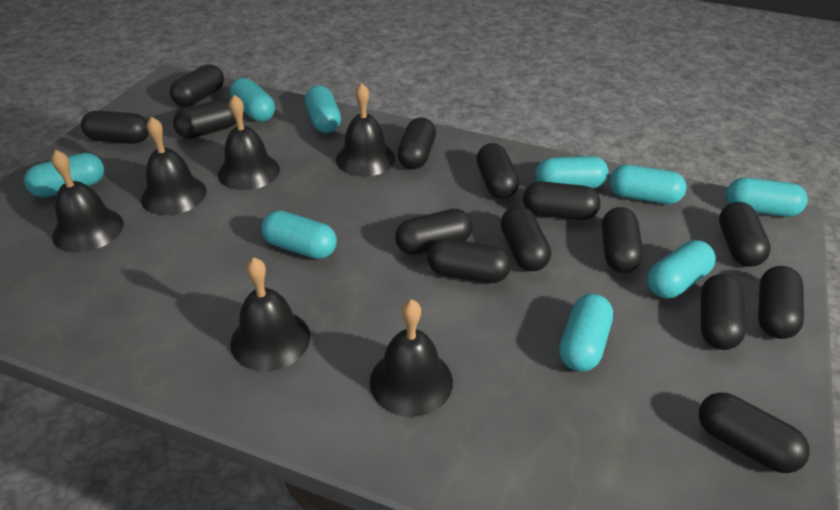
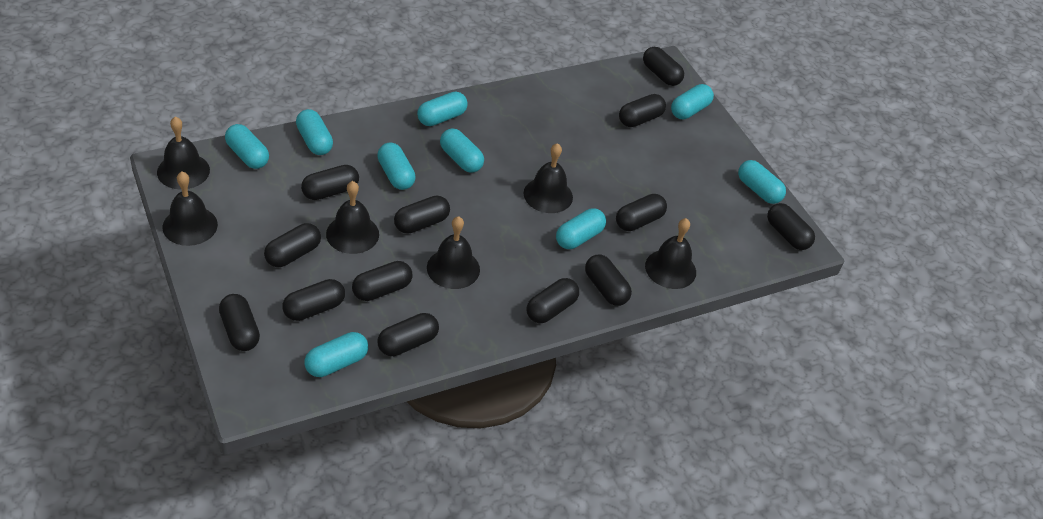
black capsule: 14 -> 13

